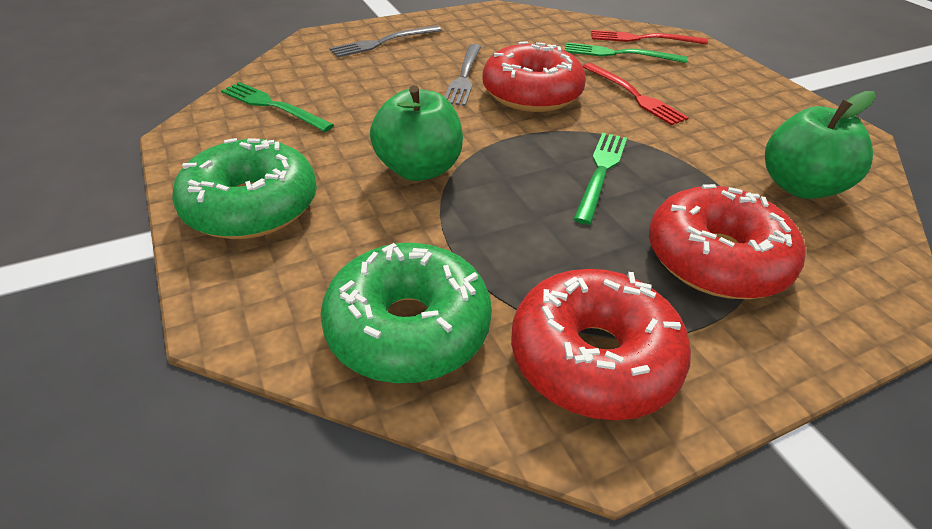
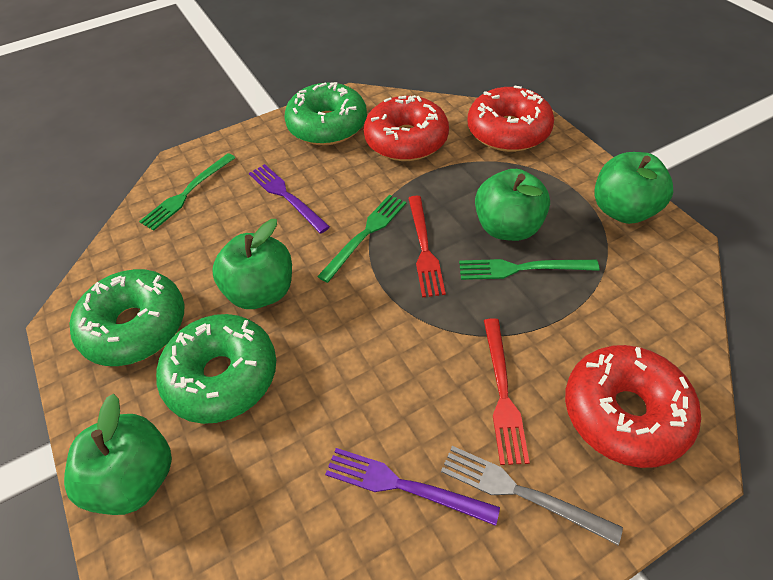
green apple: 2 -> 4
green donut: 2 -> 3
grey fork: 2 -> 1
purple fork: 0 -> 2

